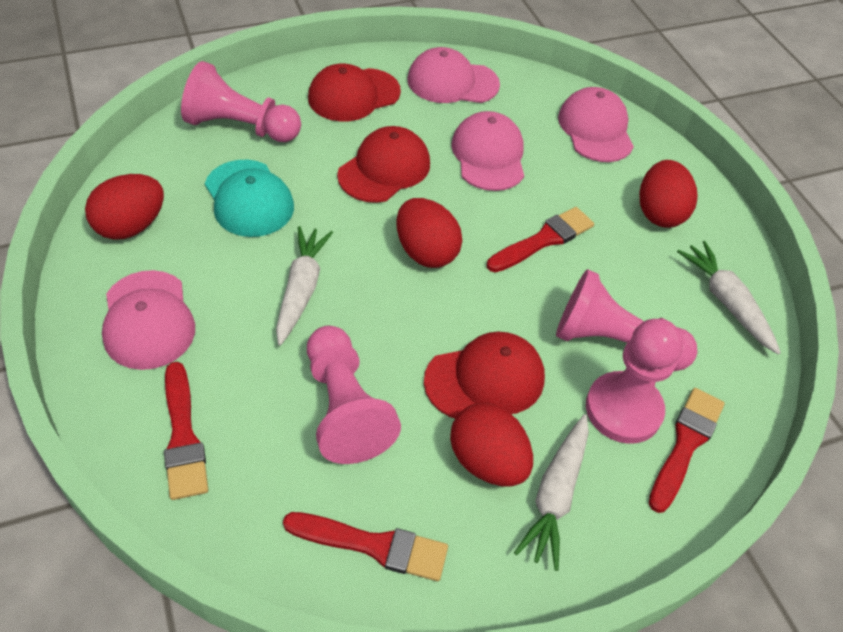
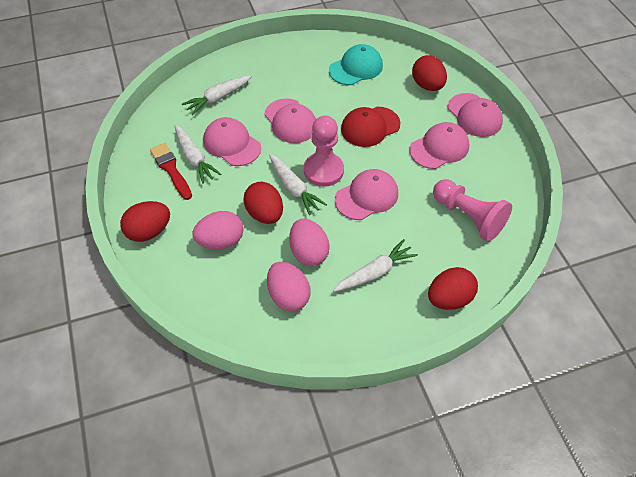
pink cap: 4 -> 5
pink egg: 0 -> 3
pink pawn: 4 -> 2
red brush: 4 -> 1
red cap: 3 -> 1
white carrot: 3 -> 4

